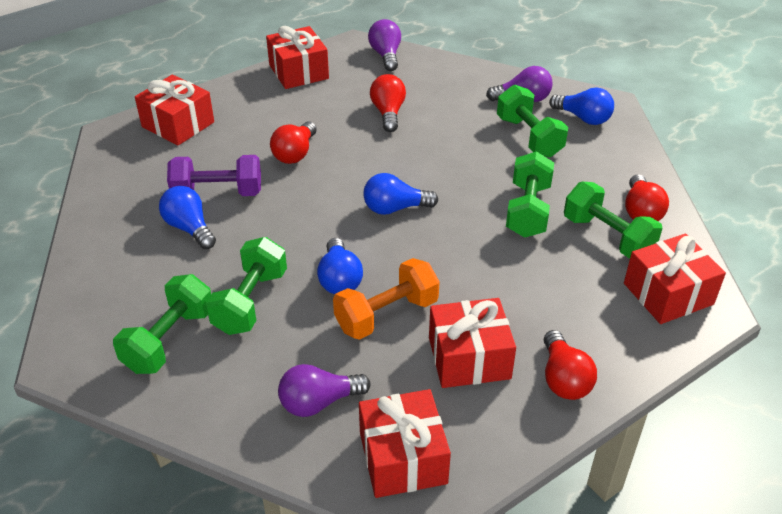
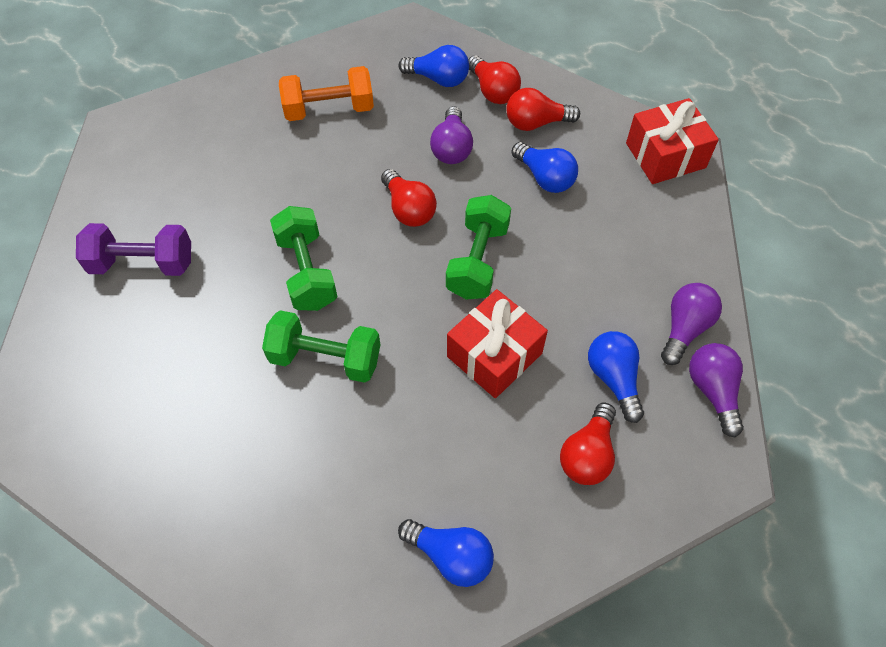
green dumbbell: 5 -> 3
red gift: 5 -> 2

